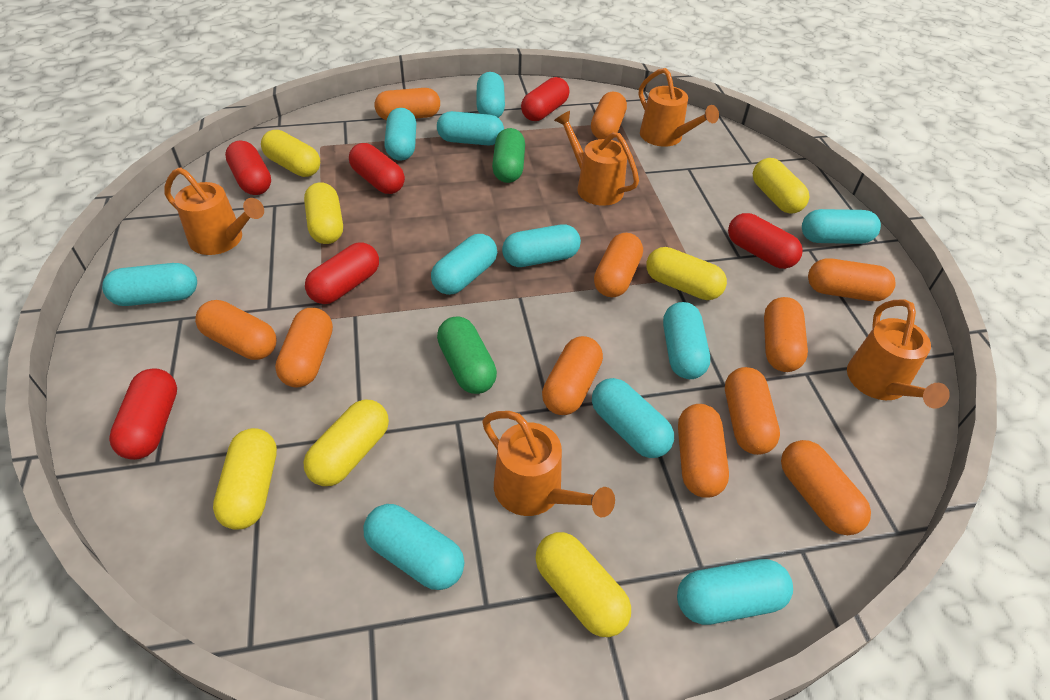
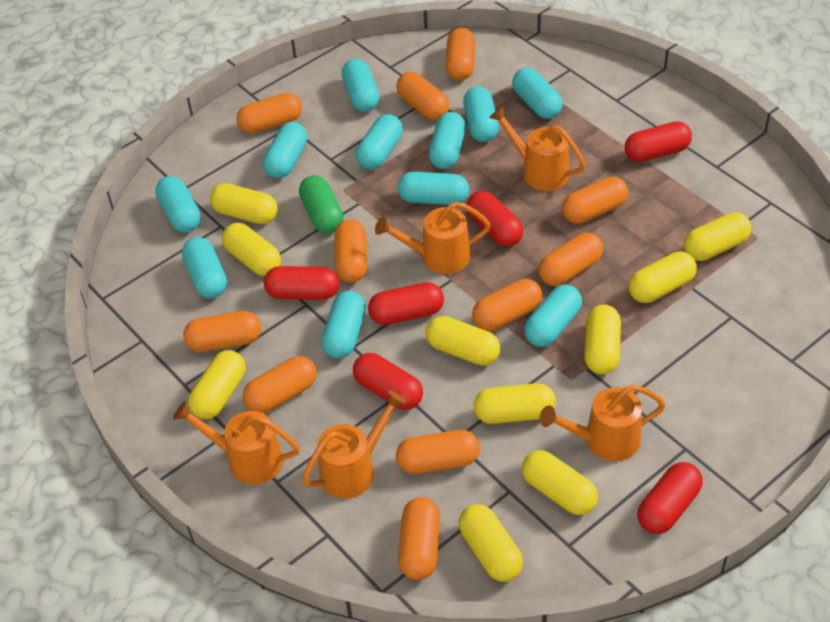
green capsule: 2 -> 1
yellow capsule: 7 -> 10

